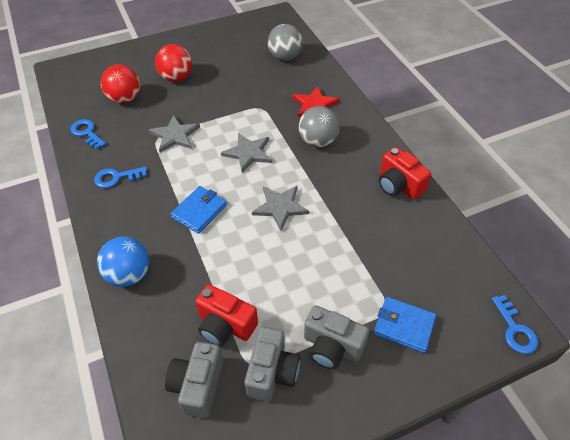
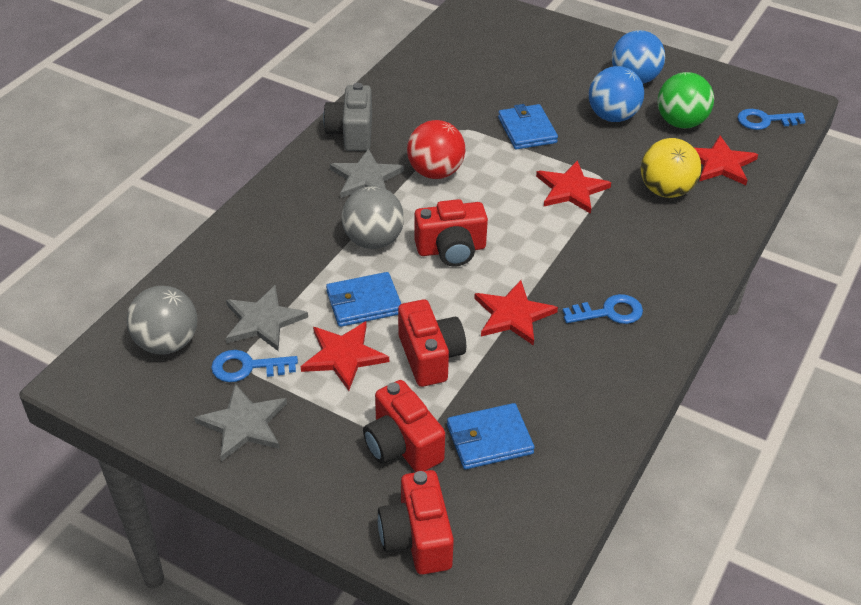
blue ball: 1 -> 2
blue wallet: 2 -> 3
green ball: 0 -> 1
grey camera: 3 -> 1
red ball: 2 -> 1
red camera: 2 -> 4
red star: 1 -> 4
yellow ball: 0 -> 1

